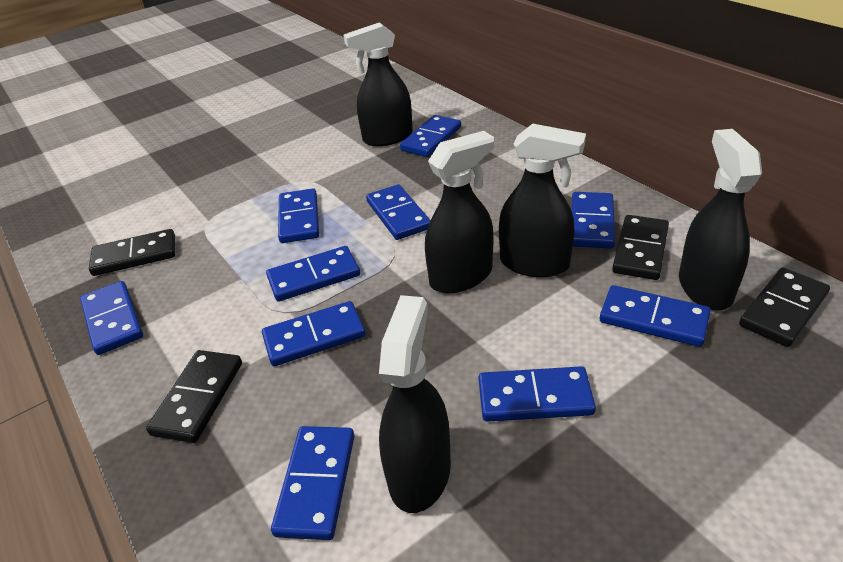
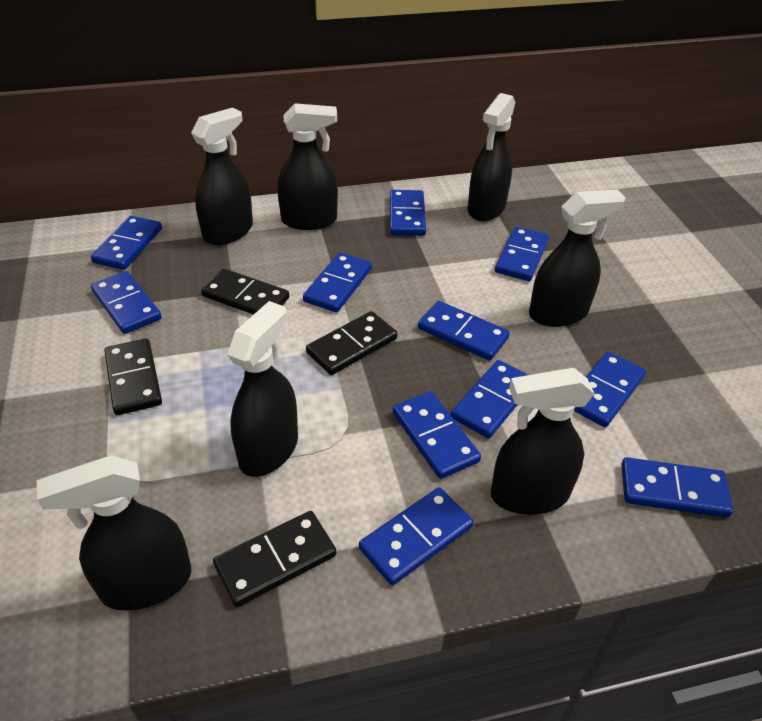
black spray bottle: 5 -> 7
blue domino: 10 -> 11

